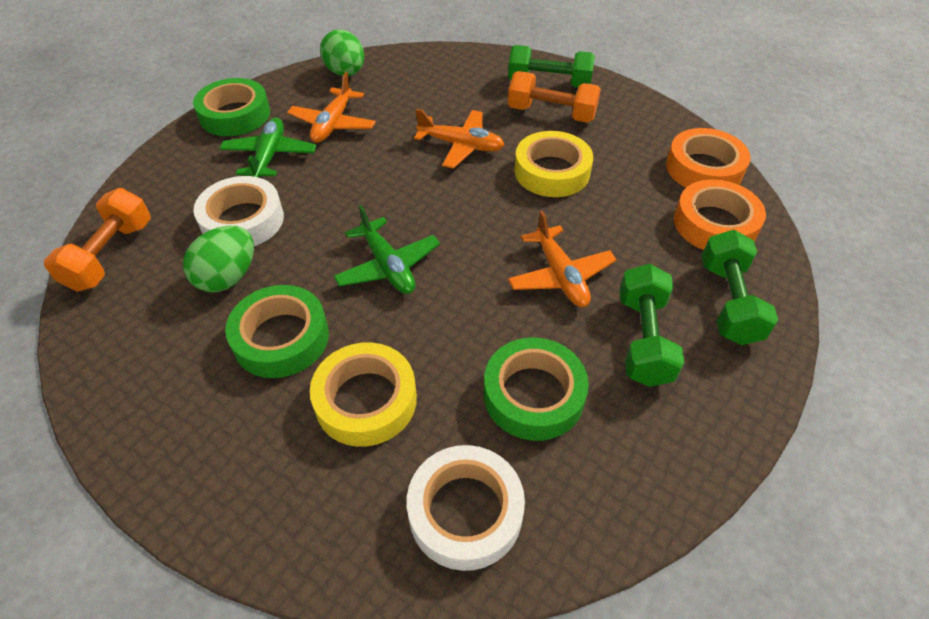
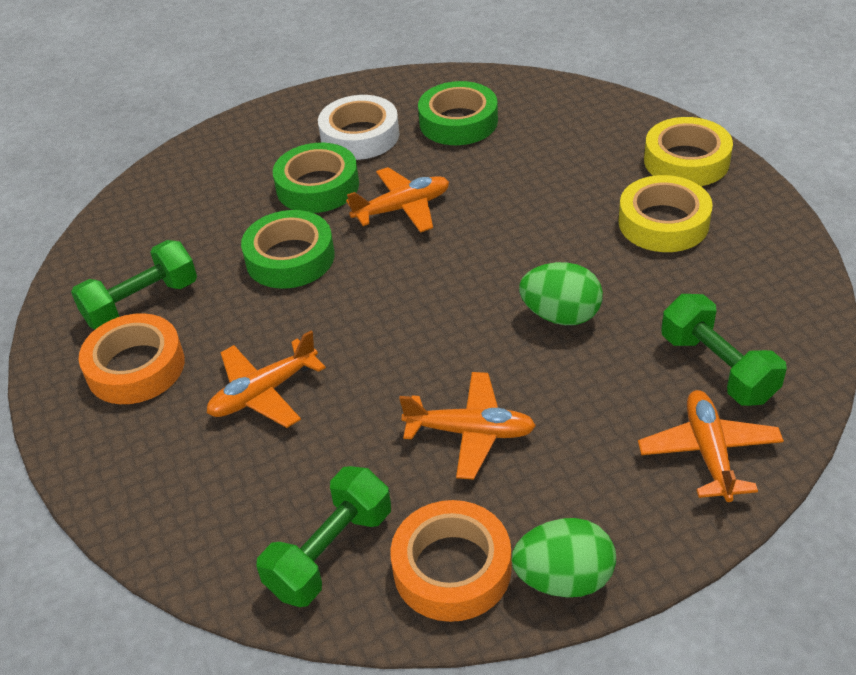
green plane: 2 -> 0
orange dumbbell: 2 -> 0
orange plane: 3 -> 4
white tape: 2 -> 1

